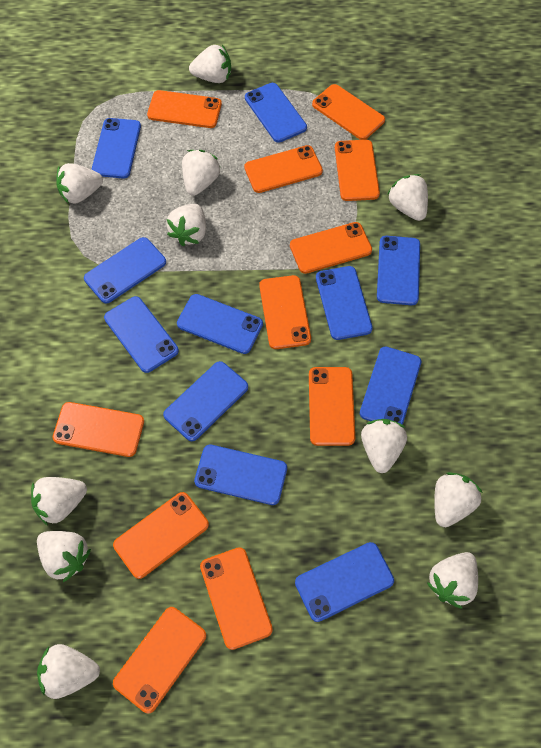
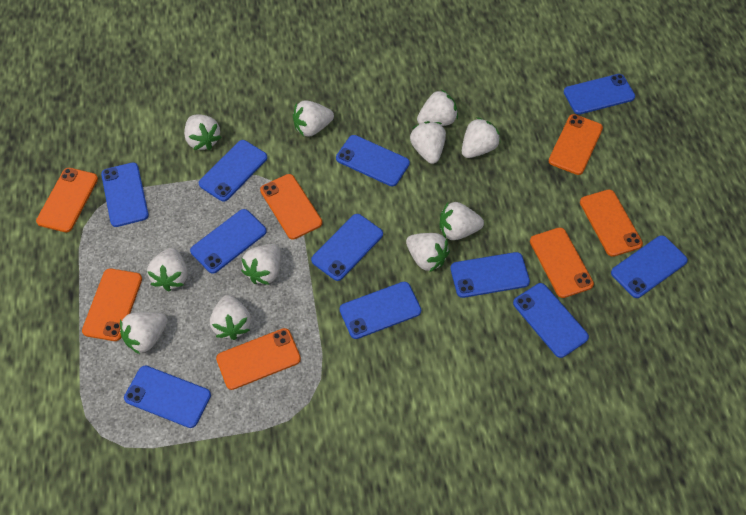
orange phone: 11 -> 7

